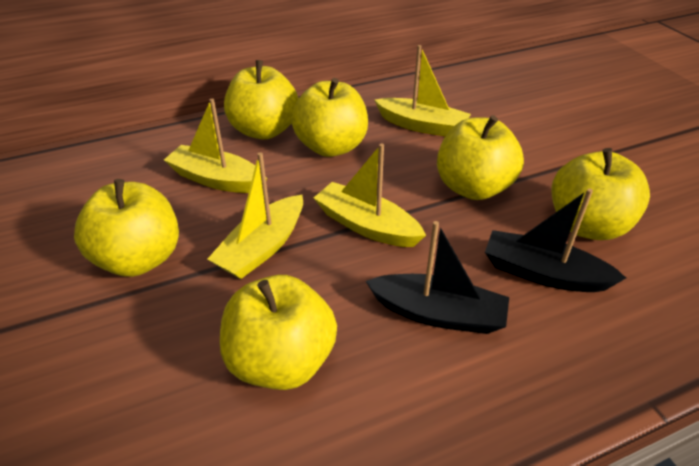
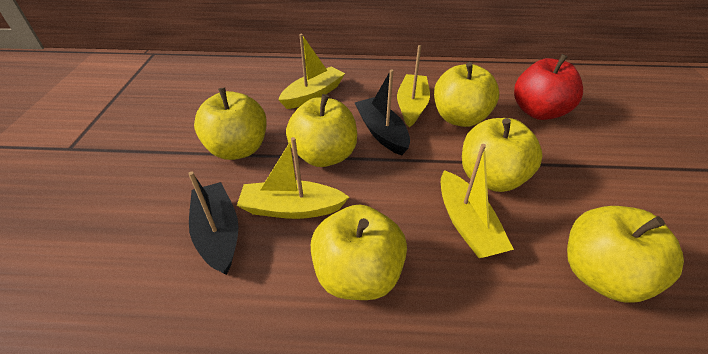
red apple: 0 -> 1

